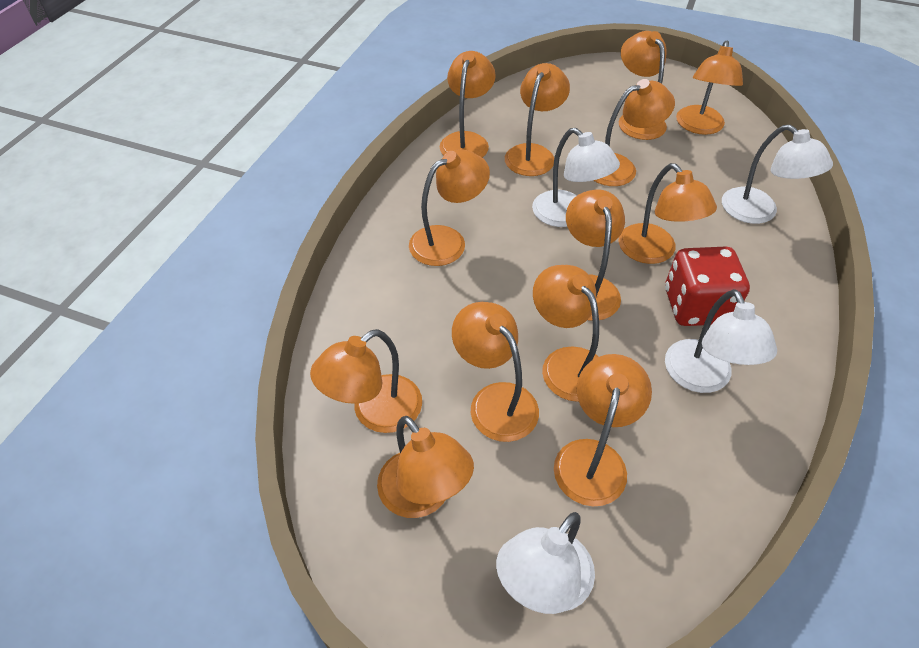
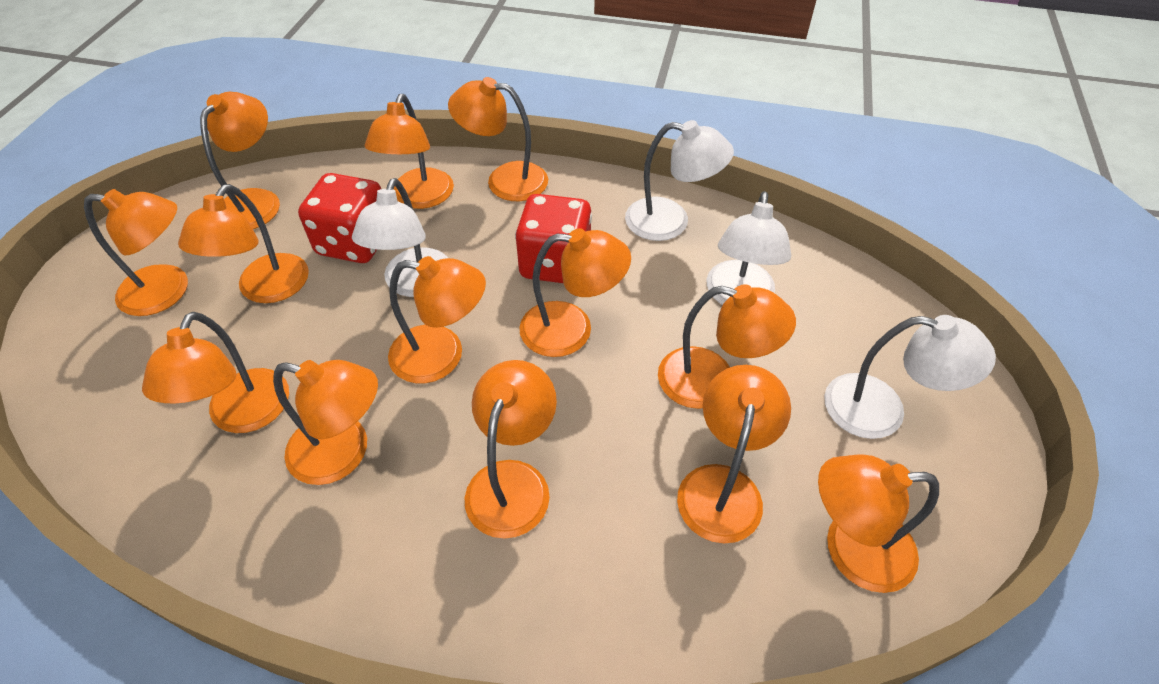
red dice: 1 -> 2

